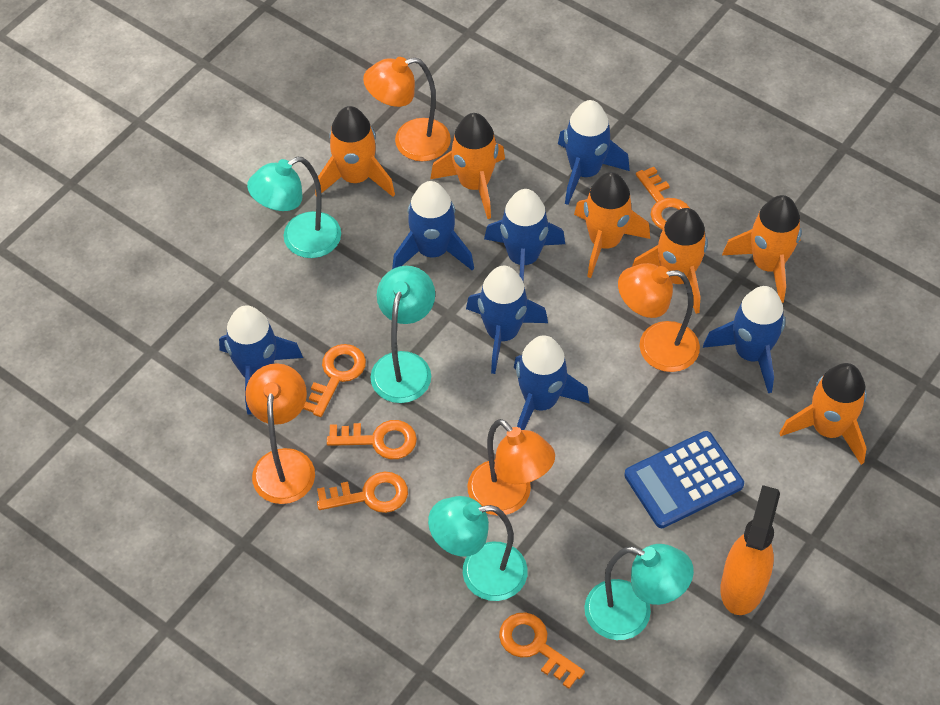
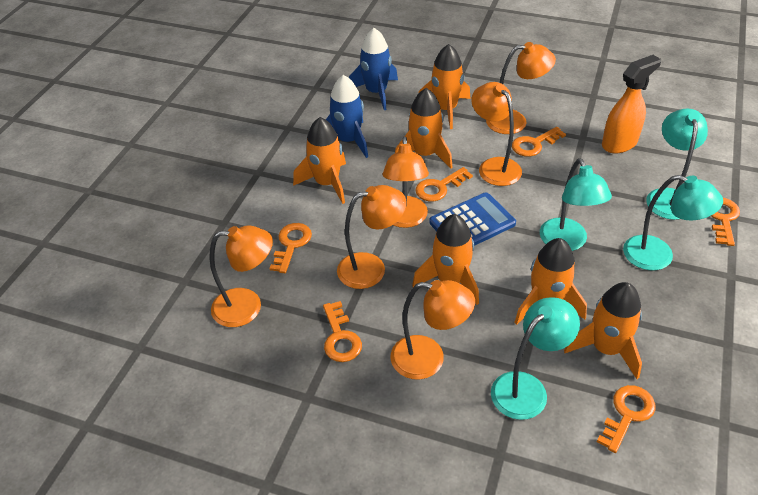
blue rocket: 7 -> 2
orange key: 5 -> 6
orange lamp: 4 -> 6

